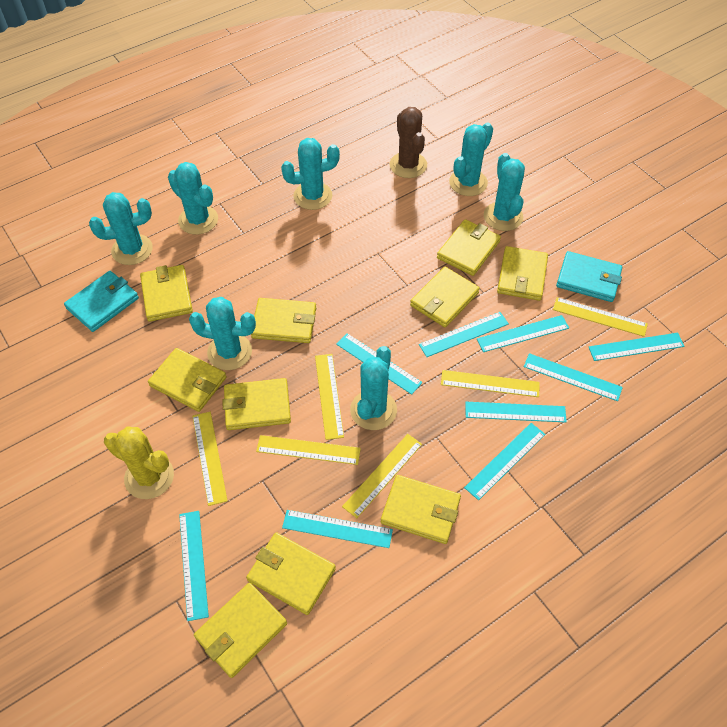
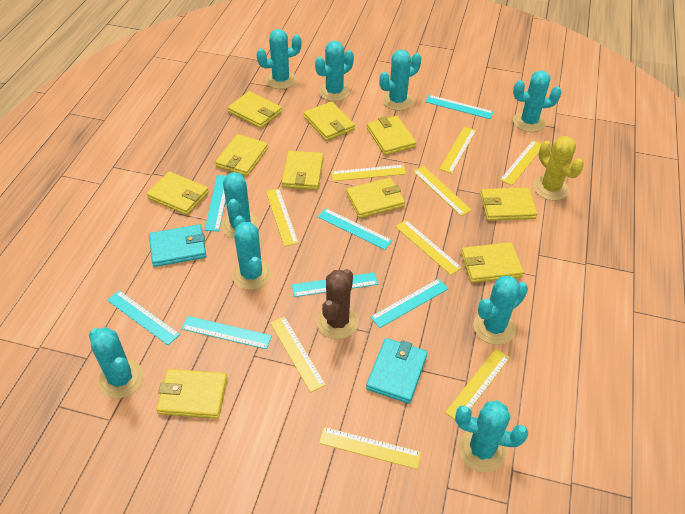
turquoise cactus: 7 -> 9
turquoise ruler: 9 -> 7
yellow ruler: 6 -> 9

